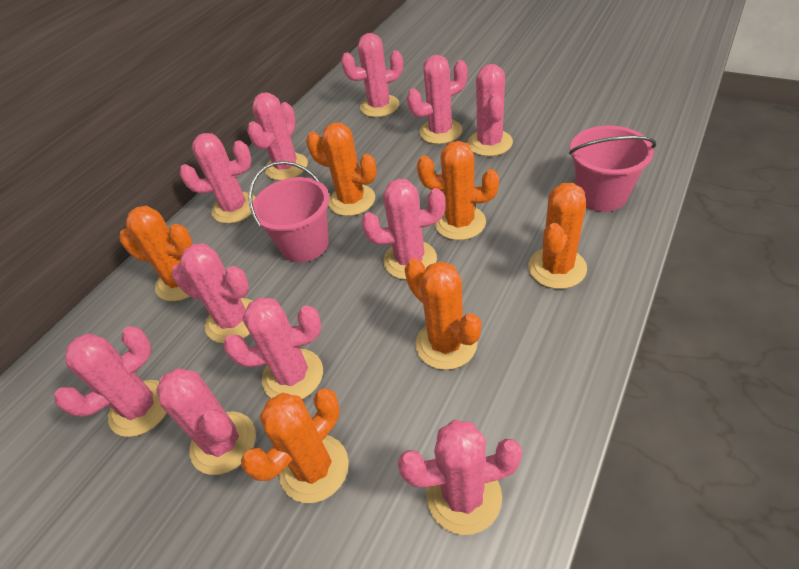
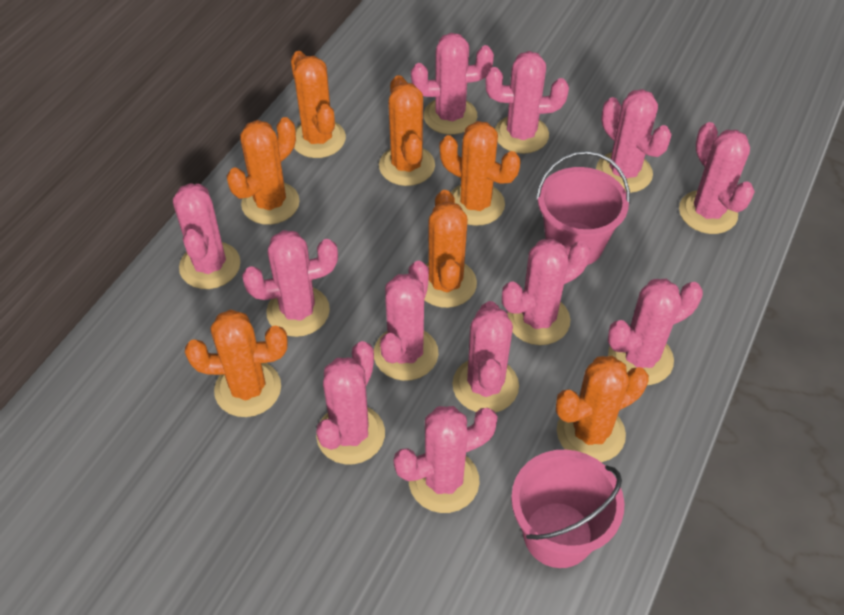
orange cactus: 6 -> 7
pink cactus: 11 -> 12

